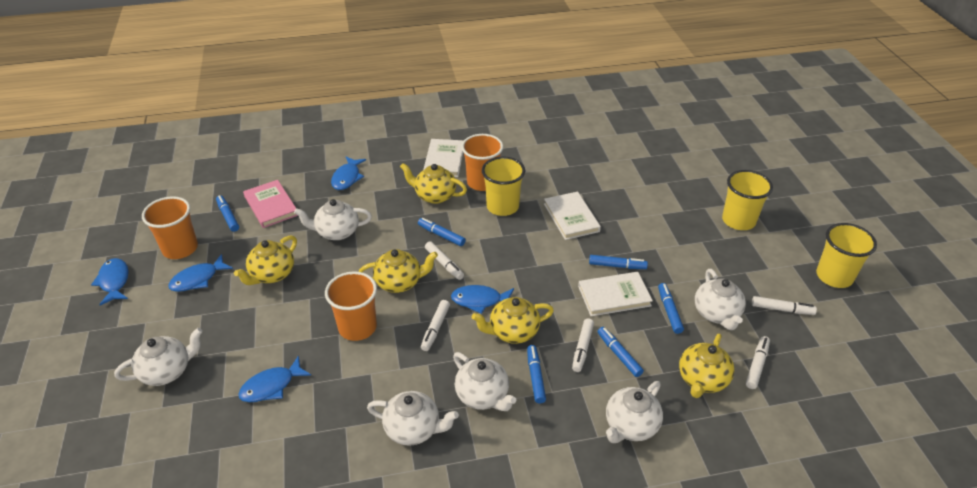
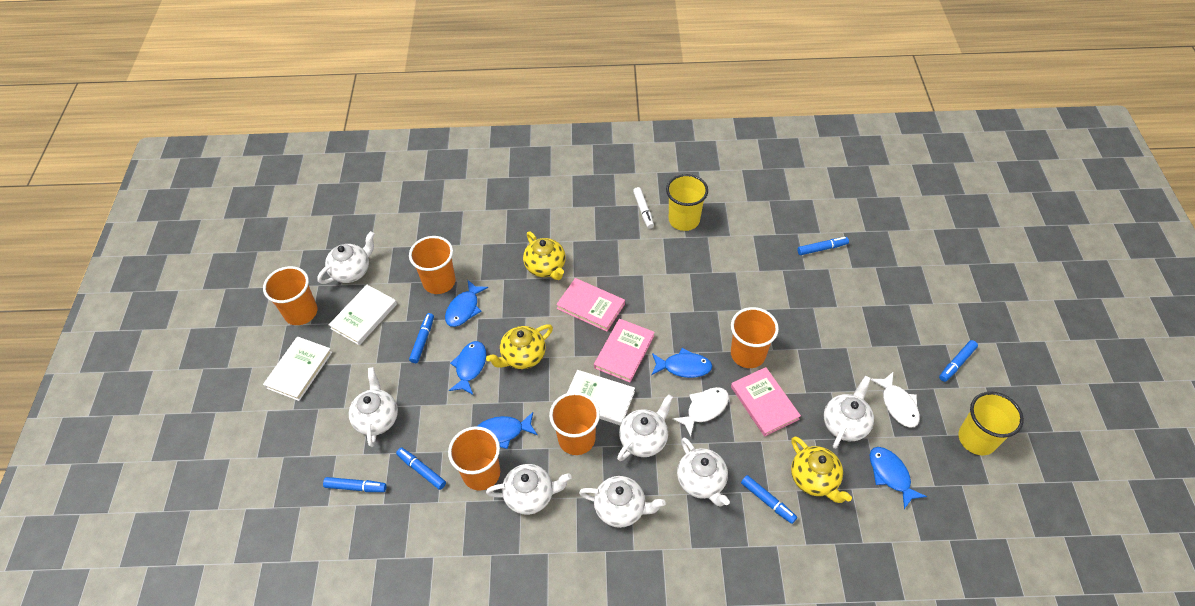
orange cup: 3 -> 5
pink book: 1 -> 3
white fish: 0 -> 2
white marker: 5 -> 1
white teapot: 6 -> 7
yellow cup: 3 -> 2
yellow teapot: 5 -> 3

